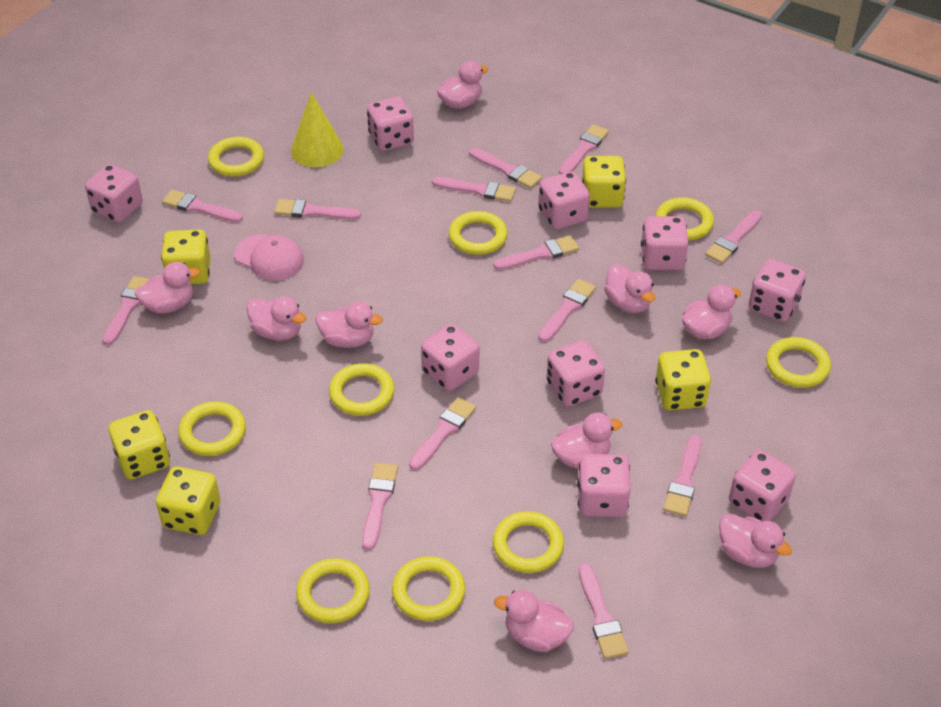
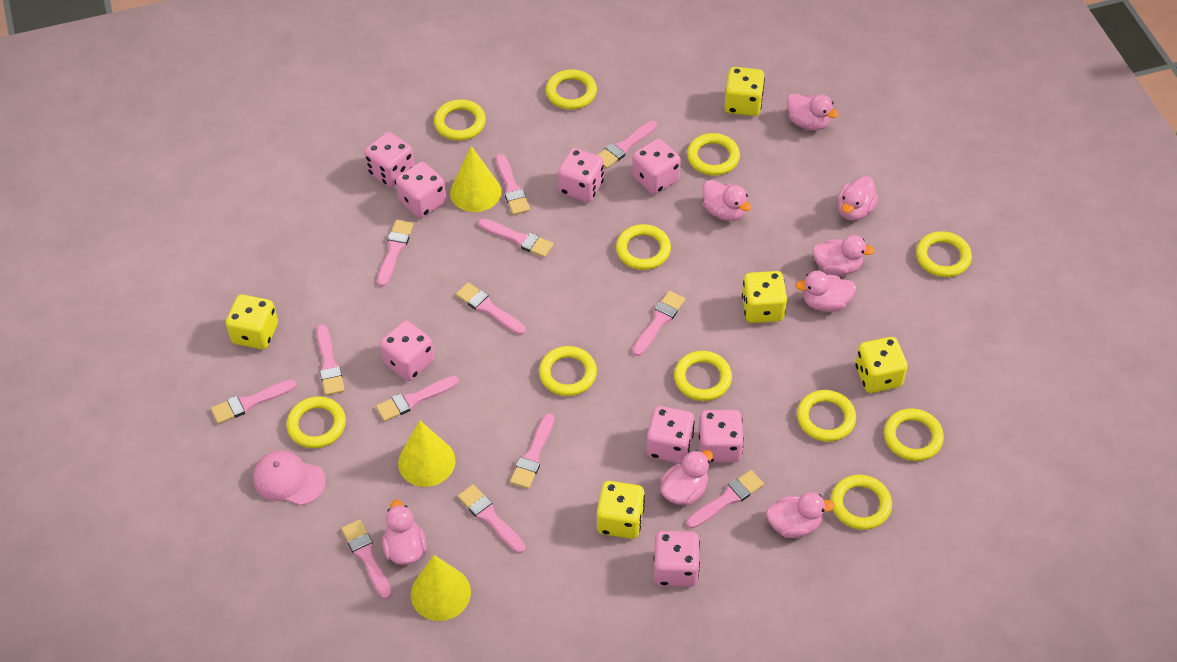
pink dice: 9 -> 8
pink duck: 9 -> 8
yellow cone: 1 -> 3
yellow ring: 9 -> 11

